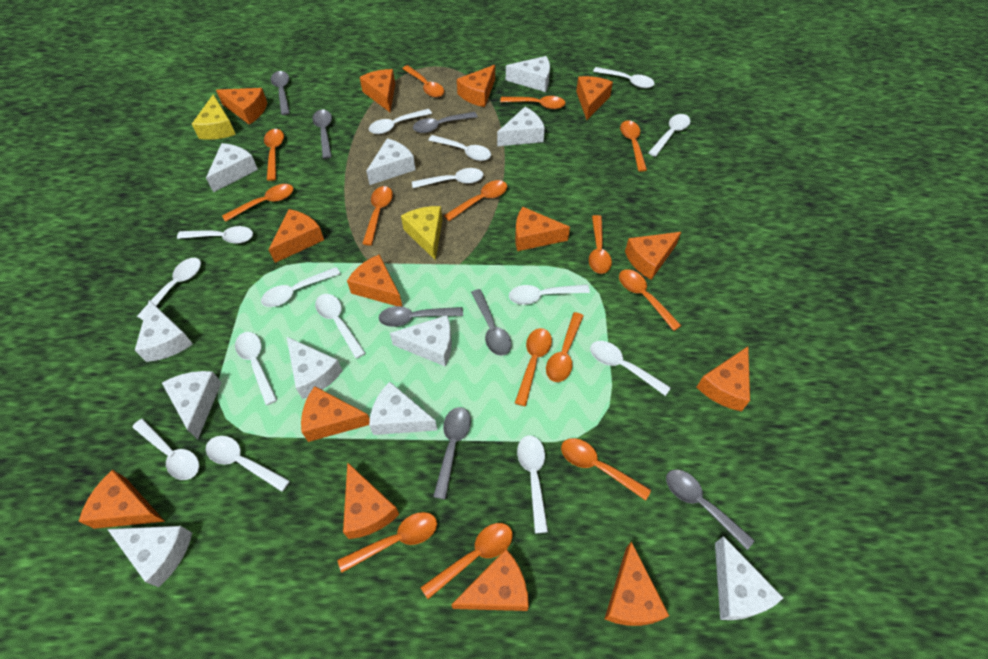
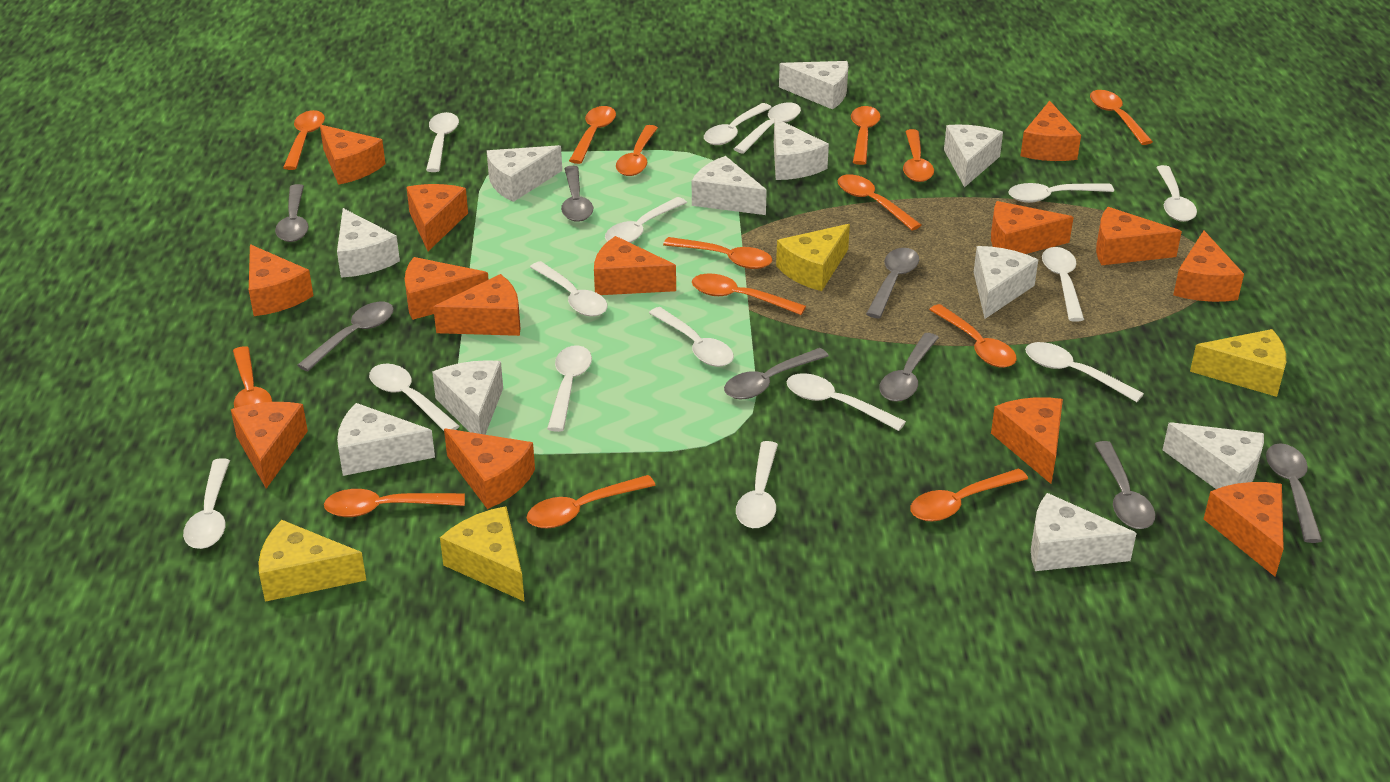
grey spoon: 7 -> 8
yellow cheese: 2 -> 4

